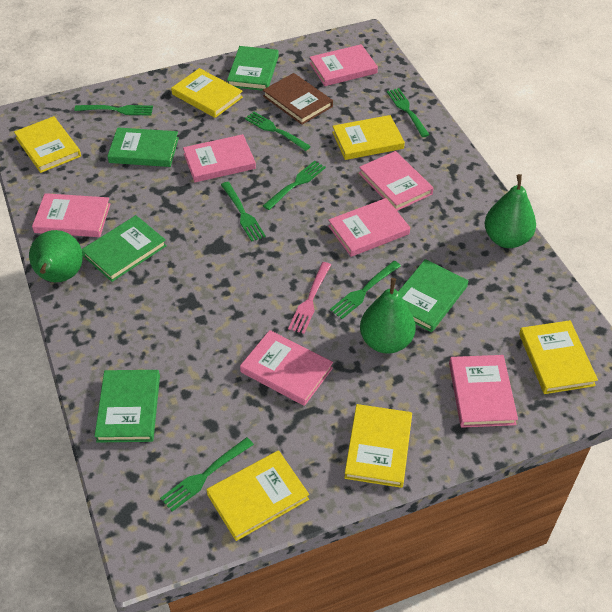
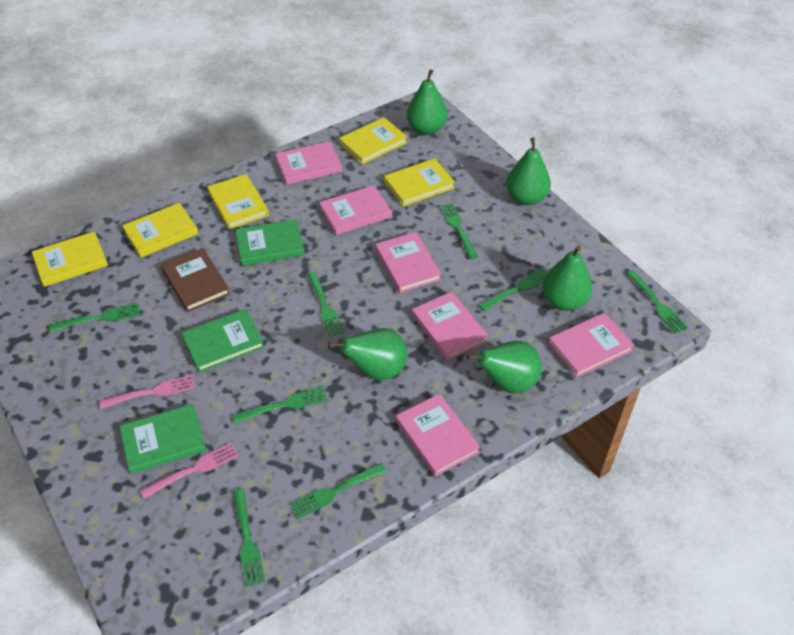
green book: 5 -> 3
green fork: 7 -> 8
green pear: 3 -> 5
pink book: 7 -> 6
pink fork: 1 -> 2
yellow book: 6 -> 5

